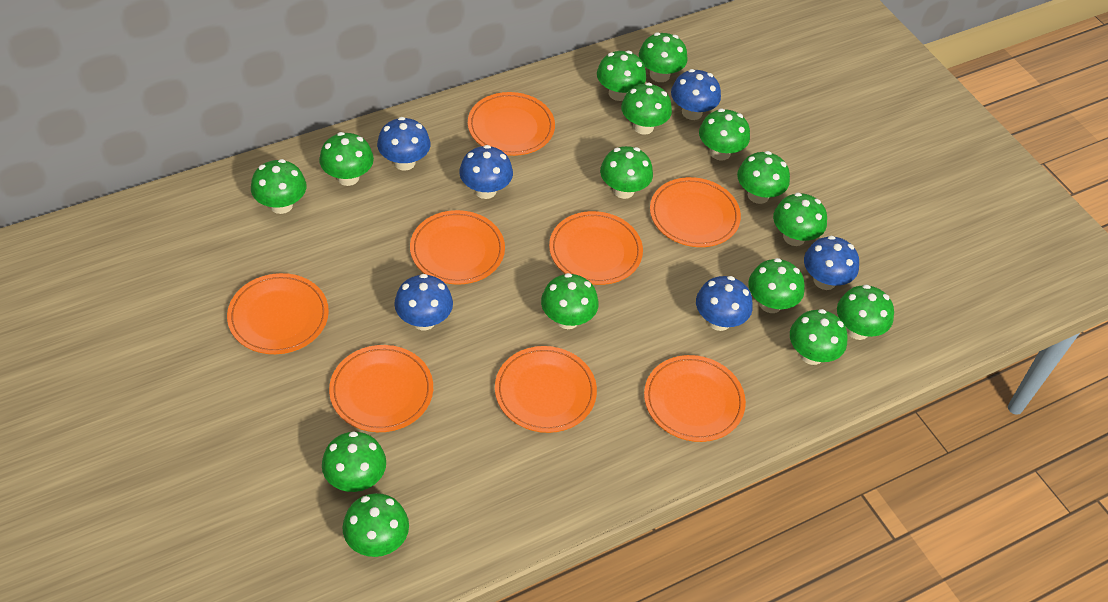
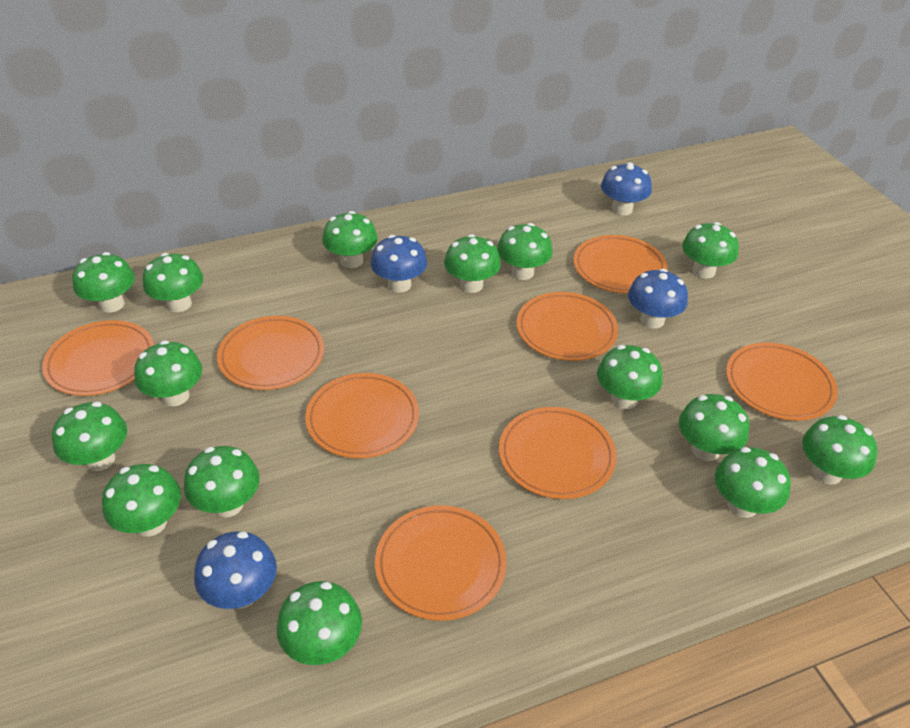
blue mushroom: 6 -> 4

